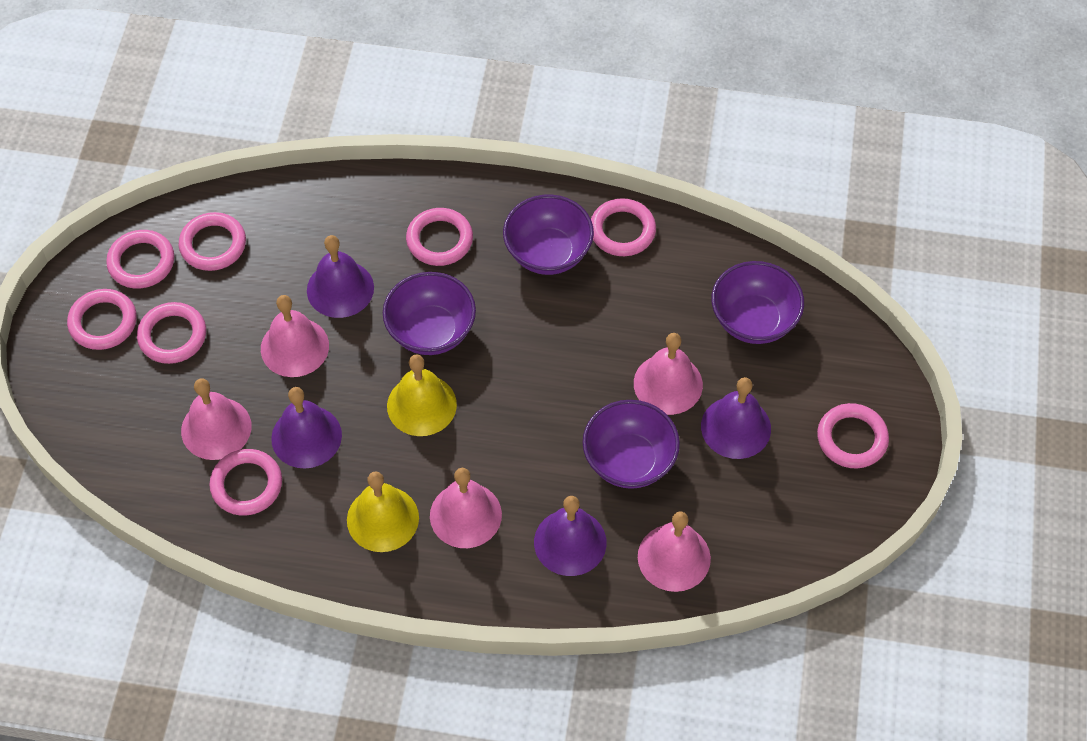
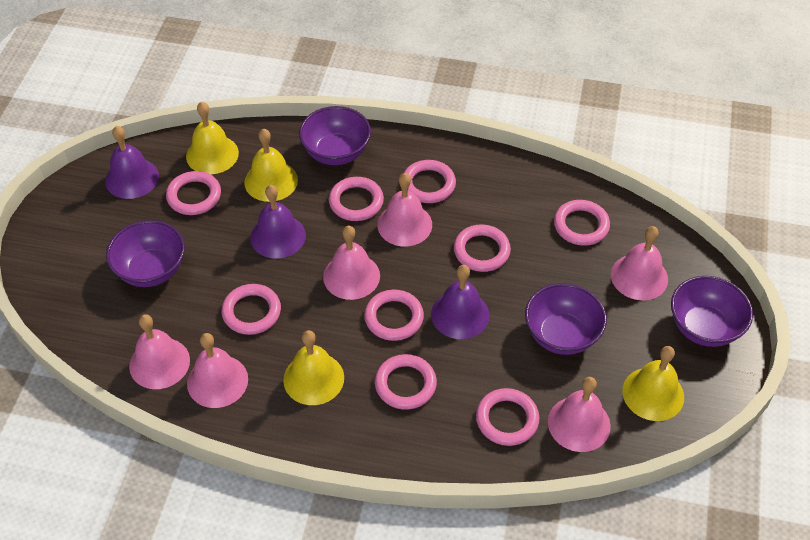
pink bell: 5 -> 6
pink ring: 8 -> 9
purple bell: 4 -> 3
yellow bell: 2 -> 4

